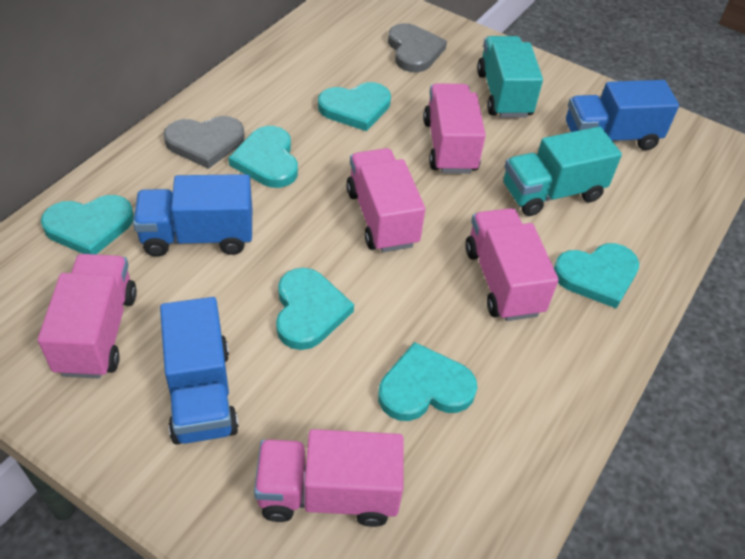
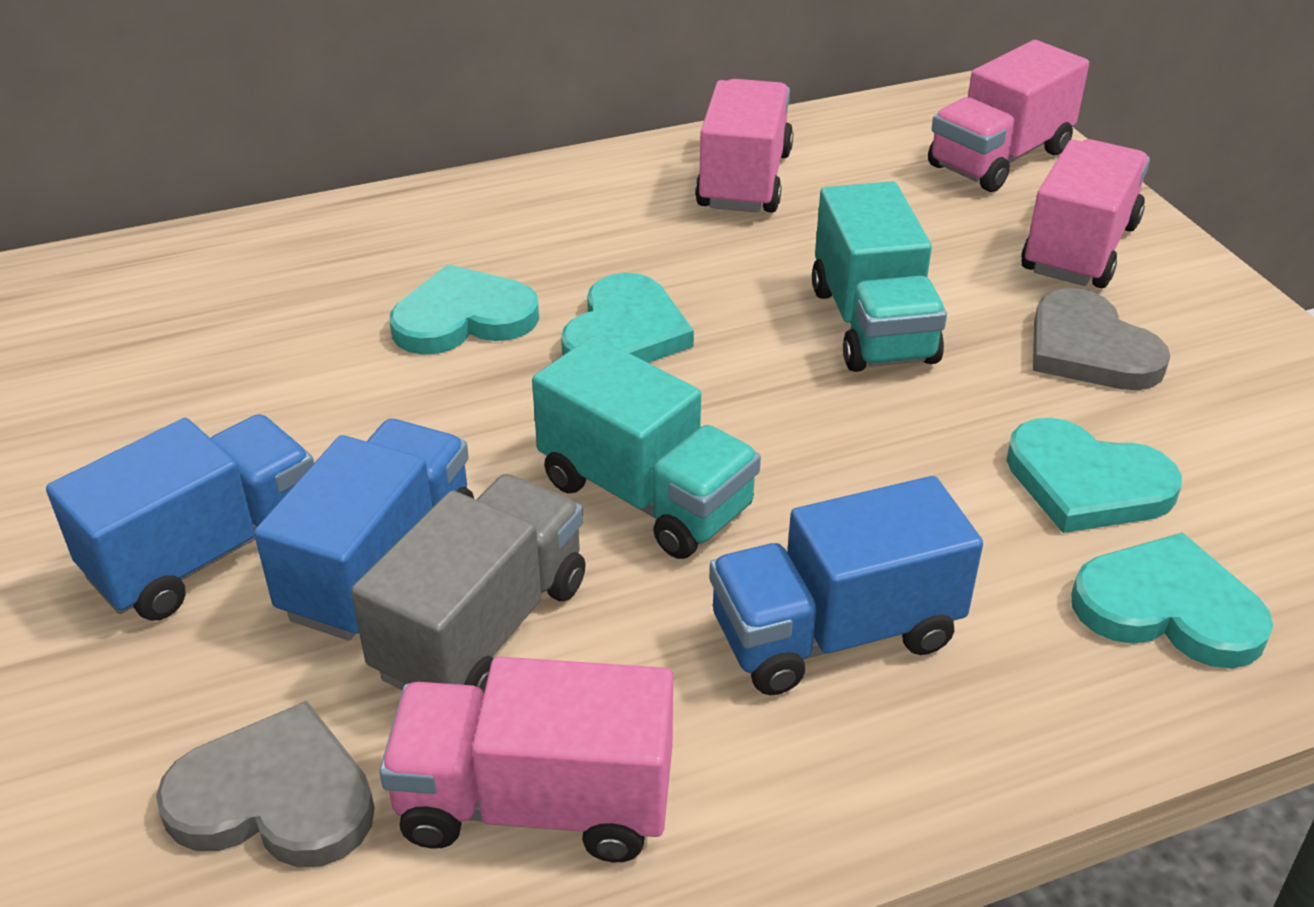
grey truck: 0 -> 1
pink truck: 5 -> 4
turquoise heart: 6 -> 4

